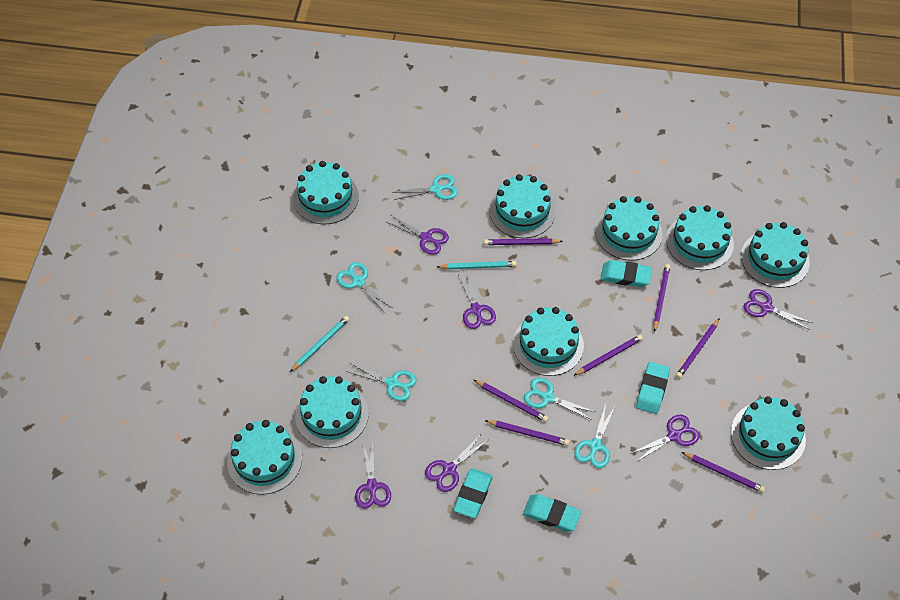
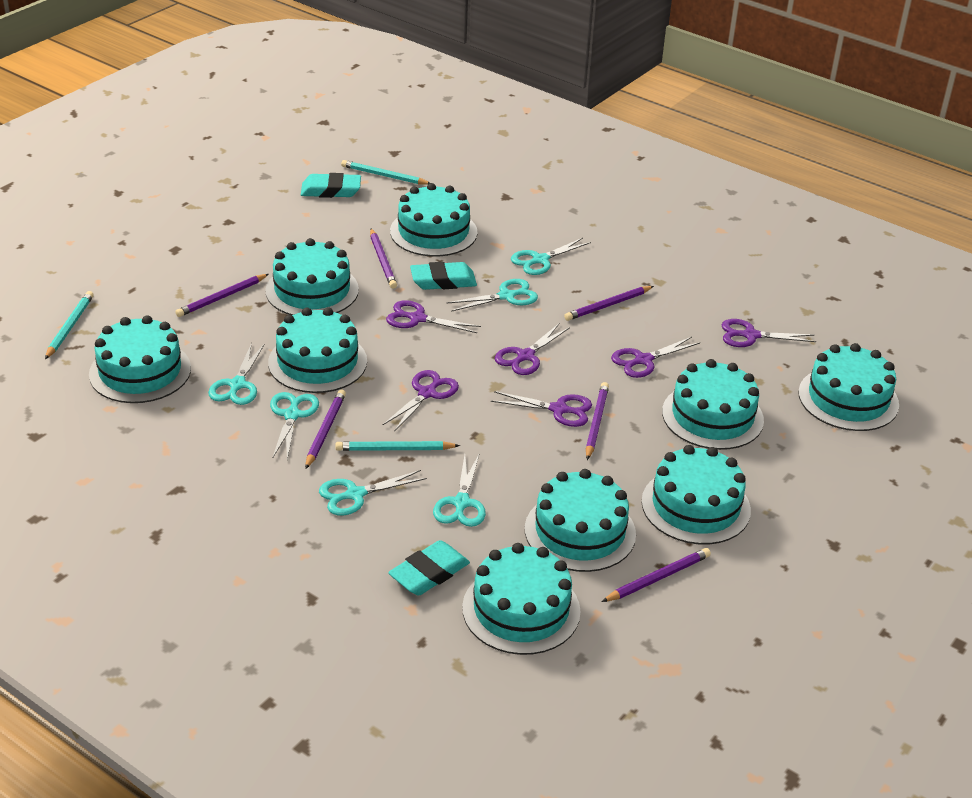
purple pencil: 7 -> 6
turquoise eraser: 4 -> 3
turquoise pencil: 2 -> 3
turquoise scissors: 5 -> 6

